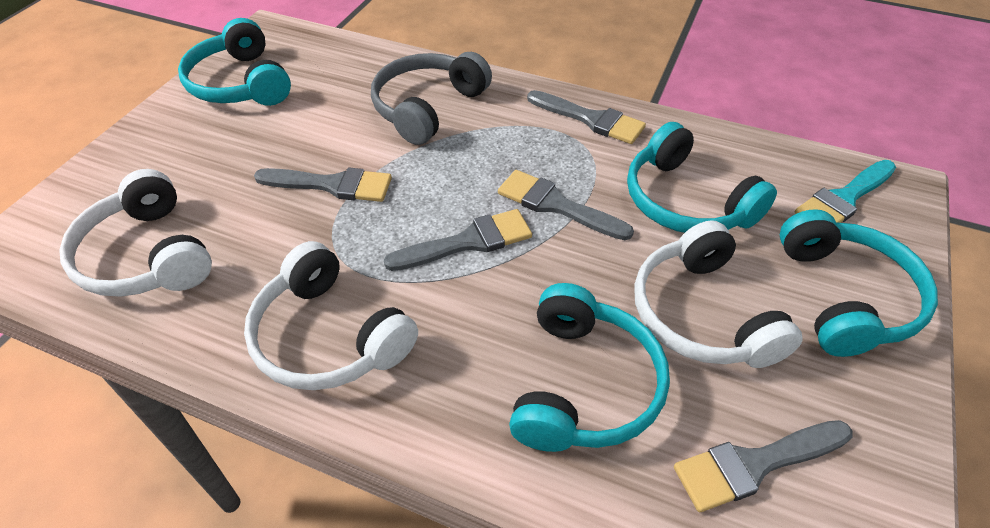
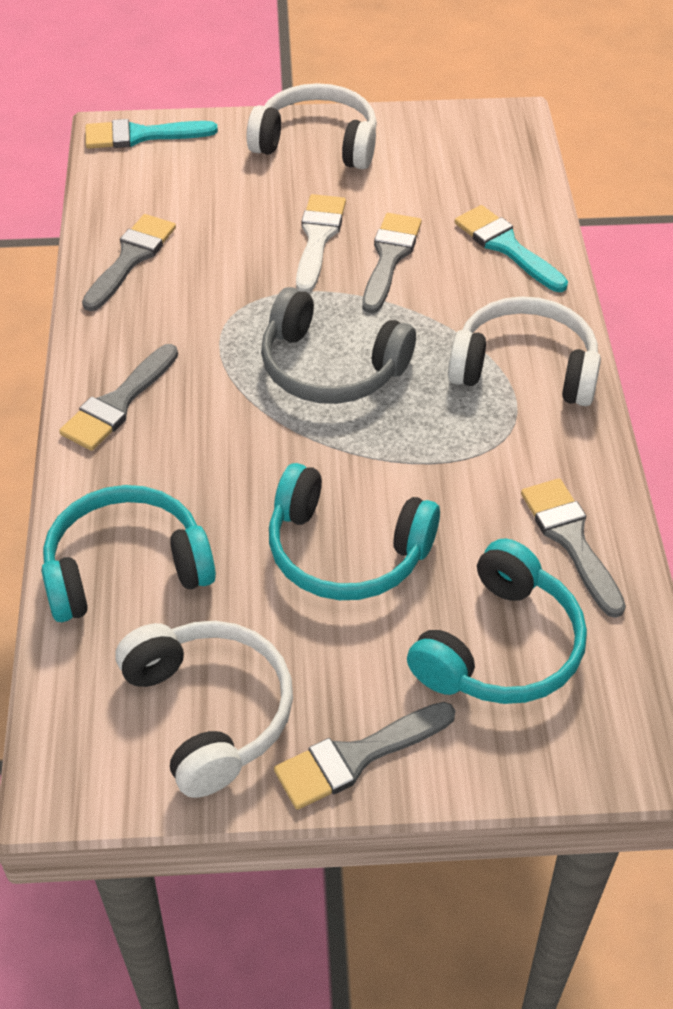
turquoise brush: 1 -> 2
turquoise headphones: 4 -> 3
white brush: 0 -> 1

